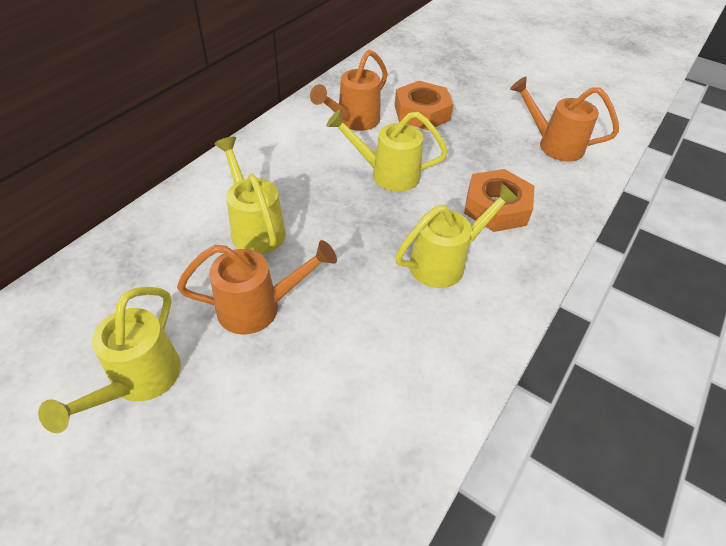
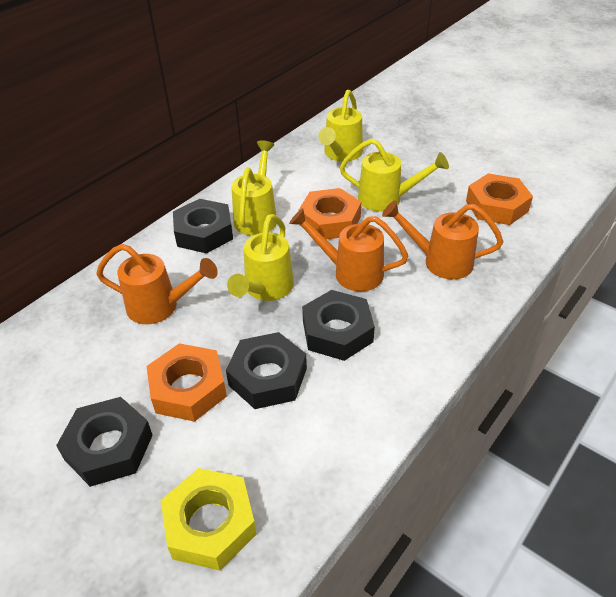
black nut: 0 -> 4
orange nut: 2 -> 3
yellow nut: 0 -> 1

